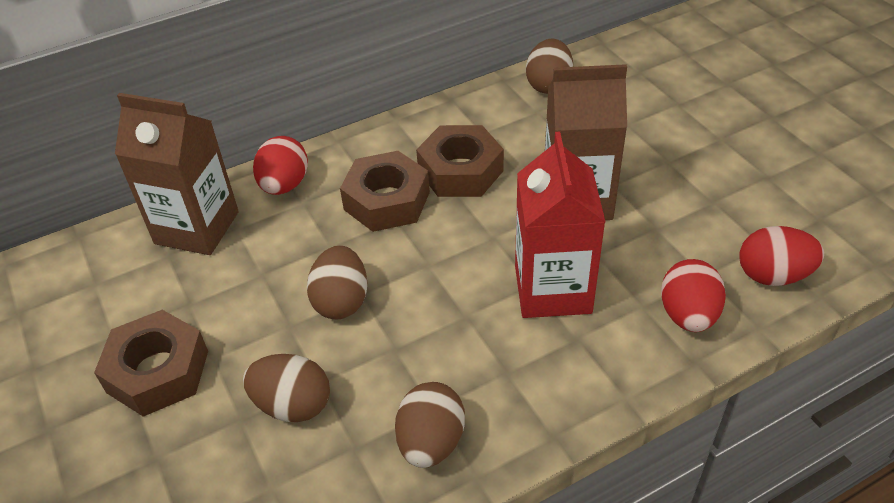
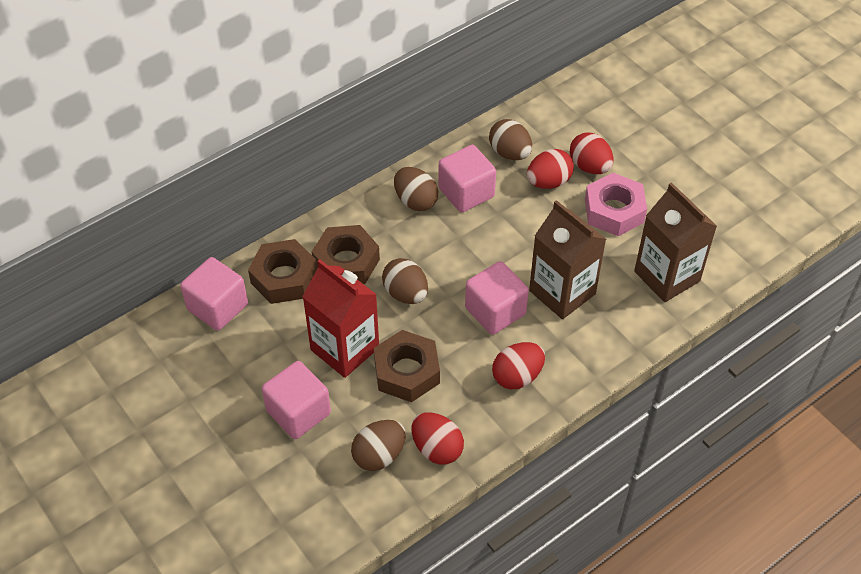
pink cube: 0 -> 4
pink nut: 0 -> 1
red egg: 3 -> 4

